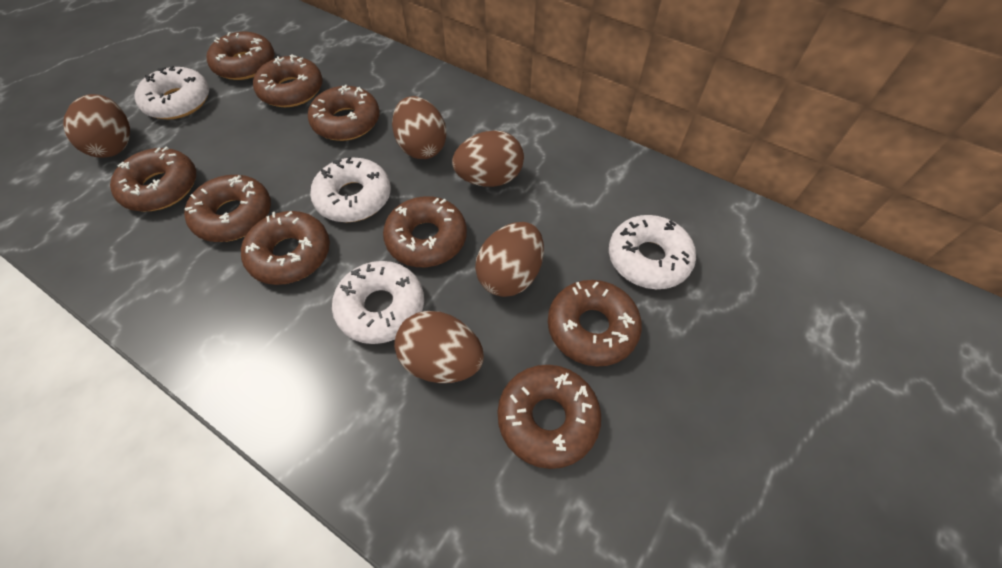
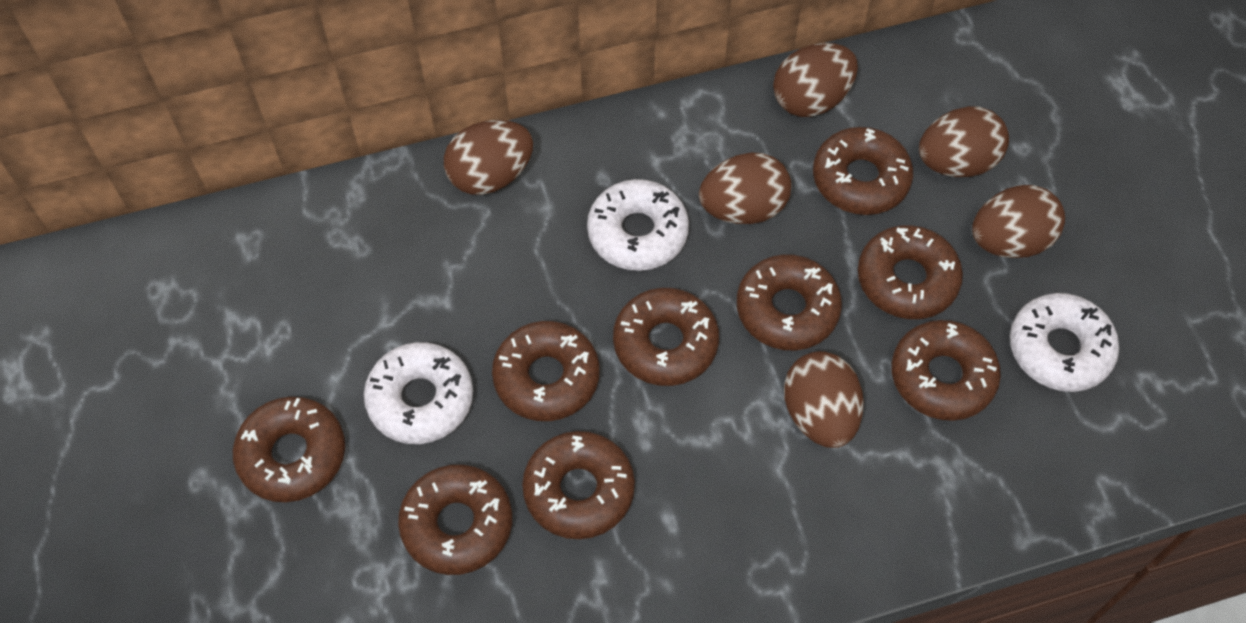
brown egg: 5 -> 6
white donut: 4 -> 3

